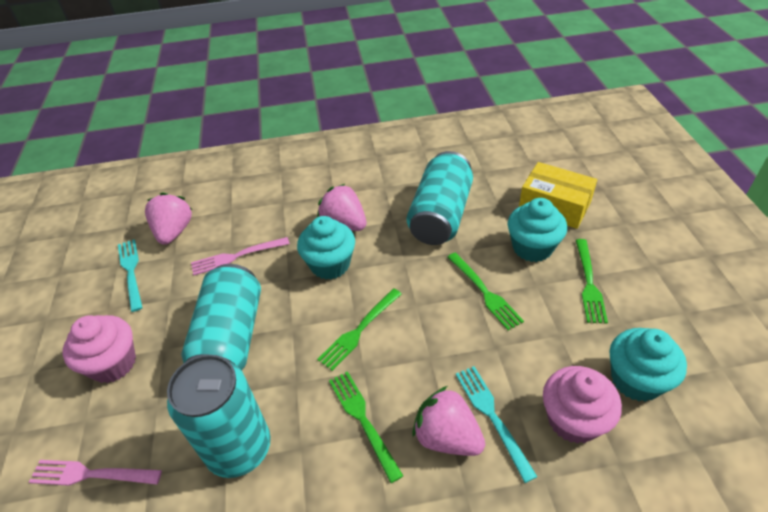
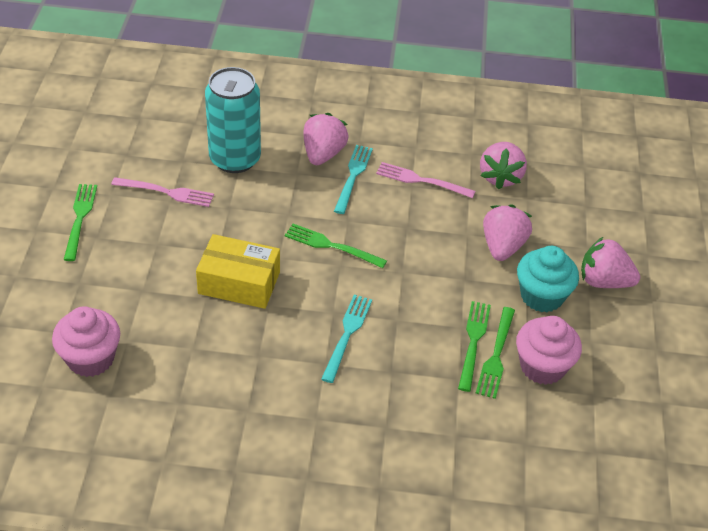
pink strawberry: 3 -> 4
turquoise can: 3 -> 1
turquoise cupcake: 3 -> 1

